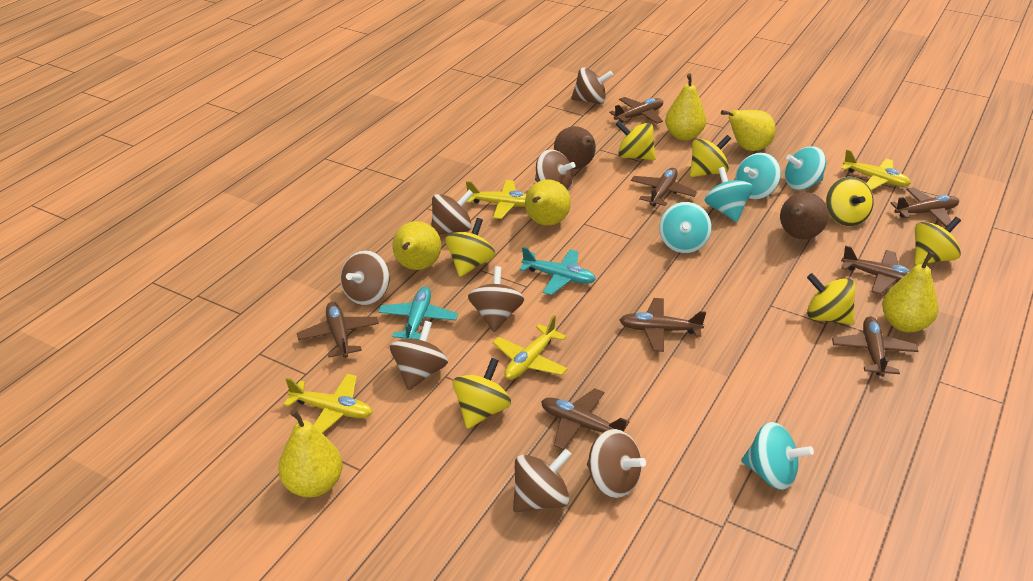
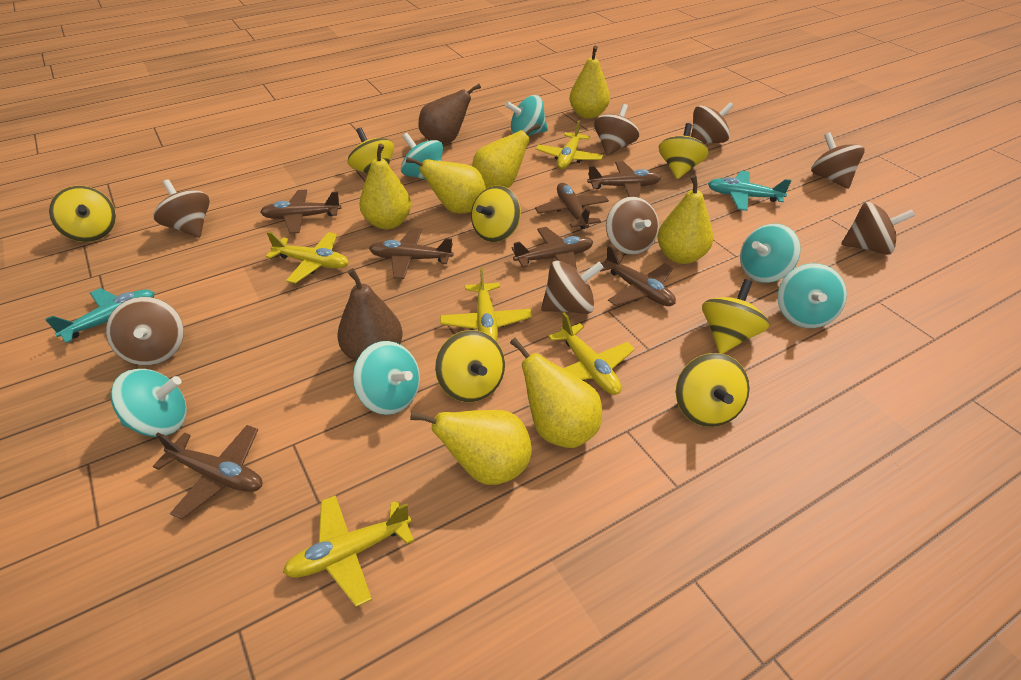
brown plane: 8 -> 7
turquoise spinning top: 5 -> 6
yellow pear: 6 -> 7
yellow plane: 4 -> 5

